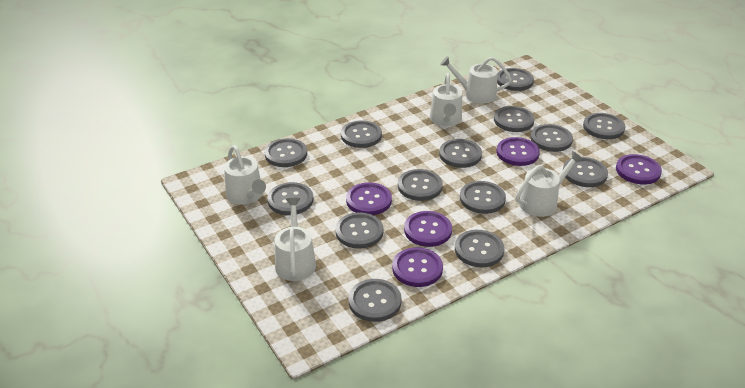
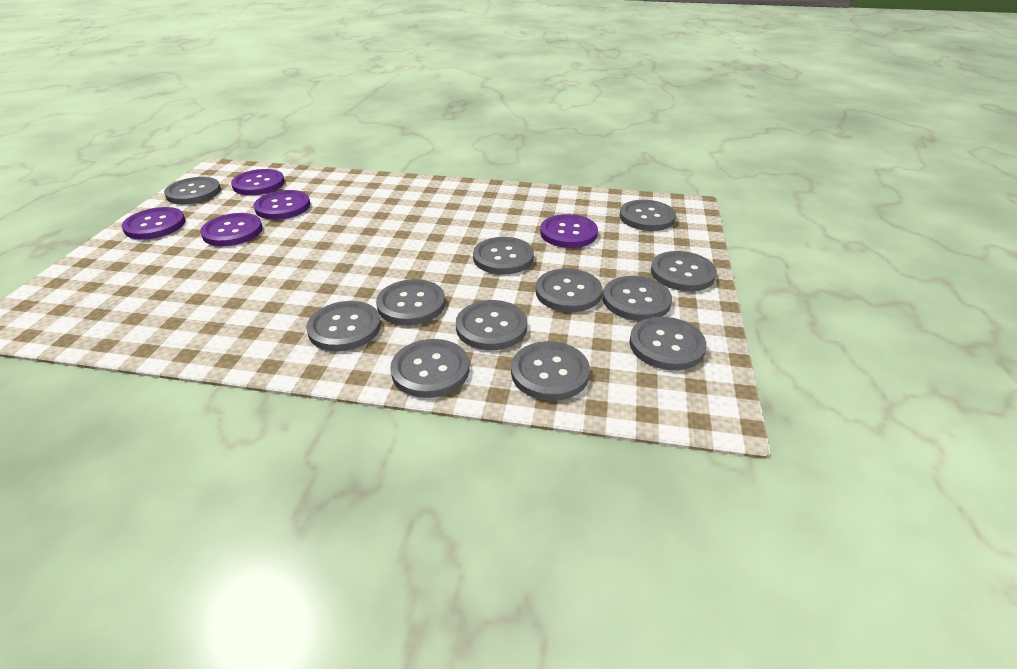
grey button: 14 -> 12
white watering can: 5 -> 0

